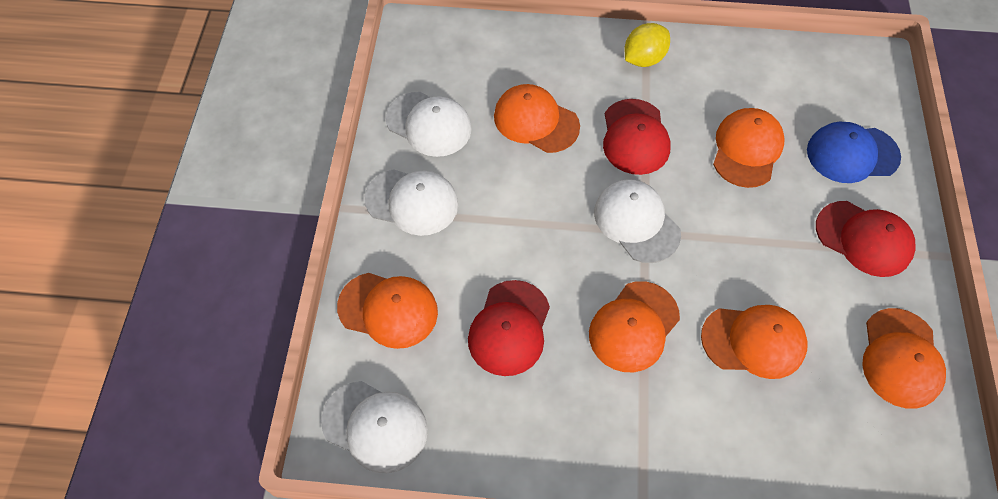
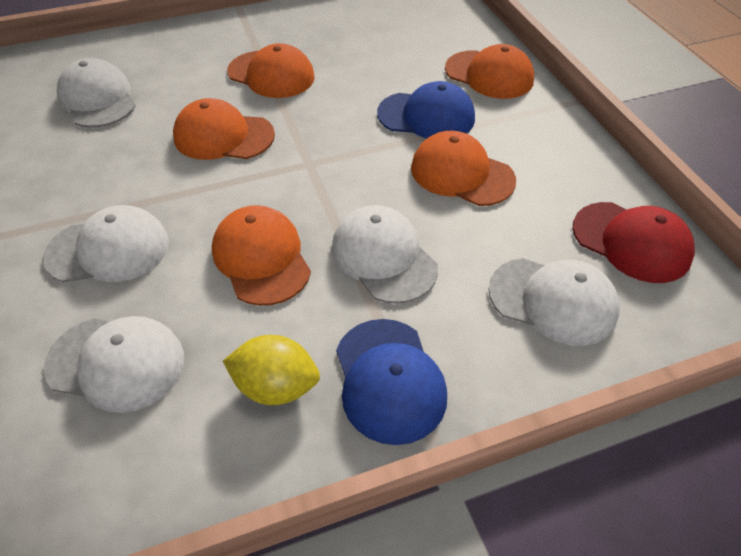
blue cap: 1 -> 2
orange cap: 6 -> 5
red cap: 3 -> 1
white cap: 4 -> 5

